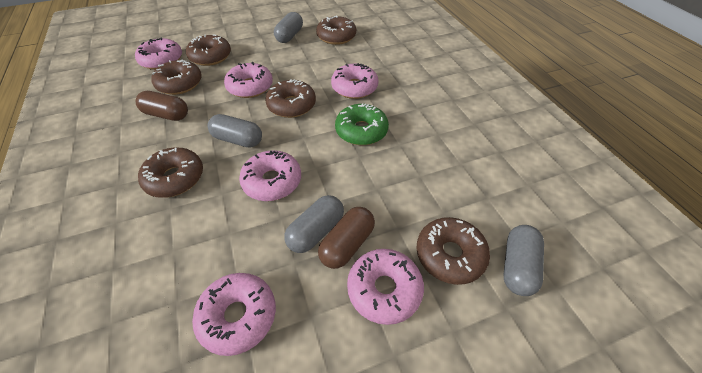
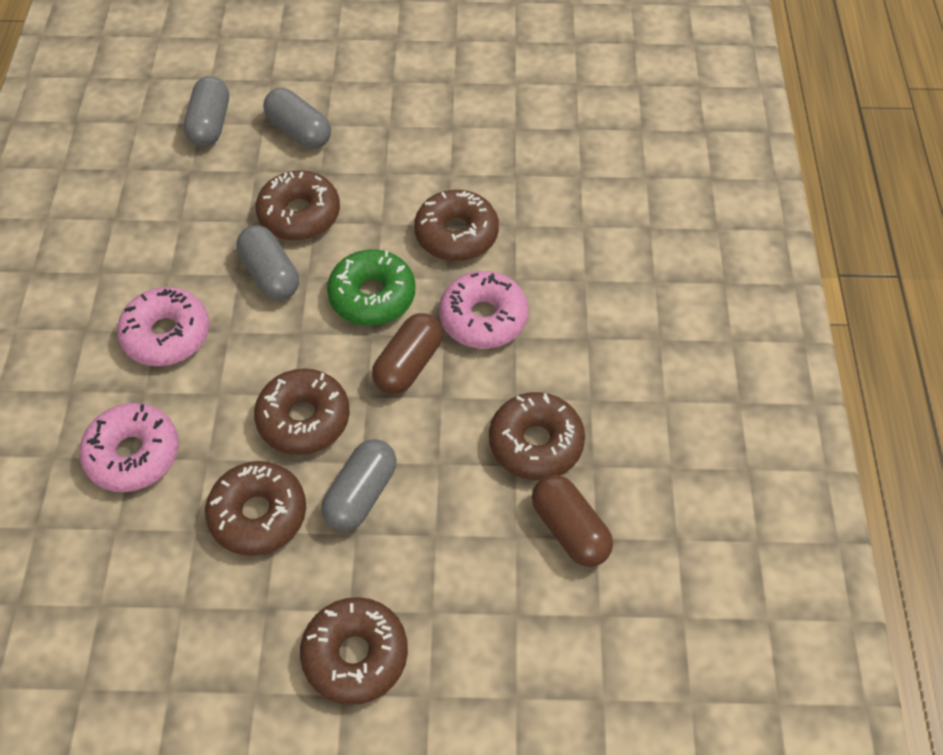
pink donut: 6 -> 3

